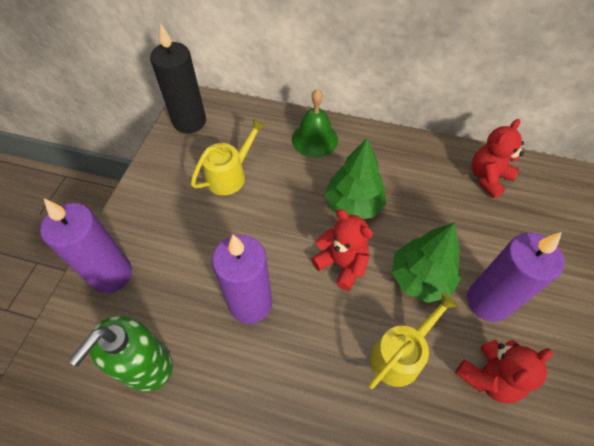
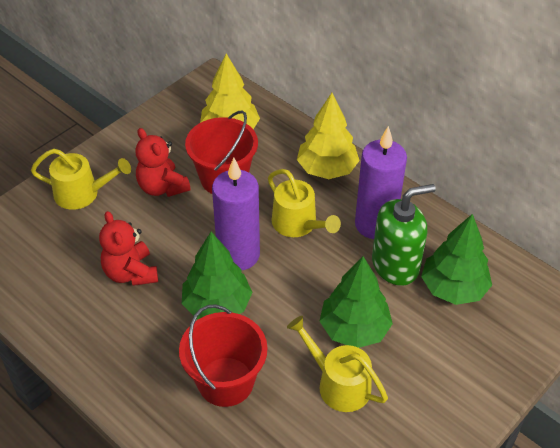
black candle: 1 -> 0
green bell: 1 -> 0
green tree: 2 -> 3
purple candle: 3 -> 2
red bucket: 0 -> 2
red teddy bear: 3 -> 2
yellow tree: 0 -> 2
yellow watering can: 2 -> 3

